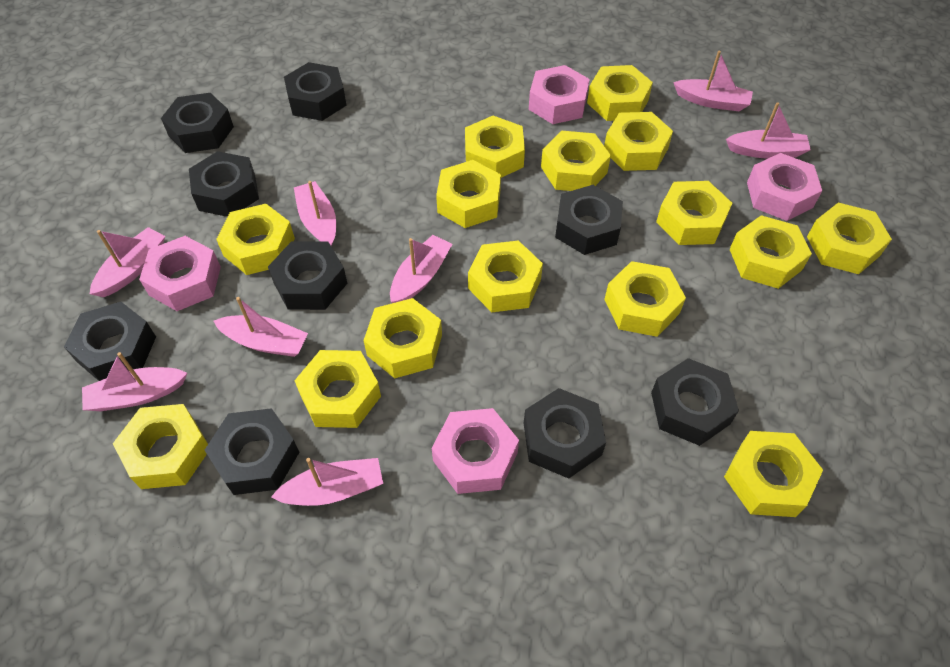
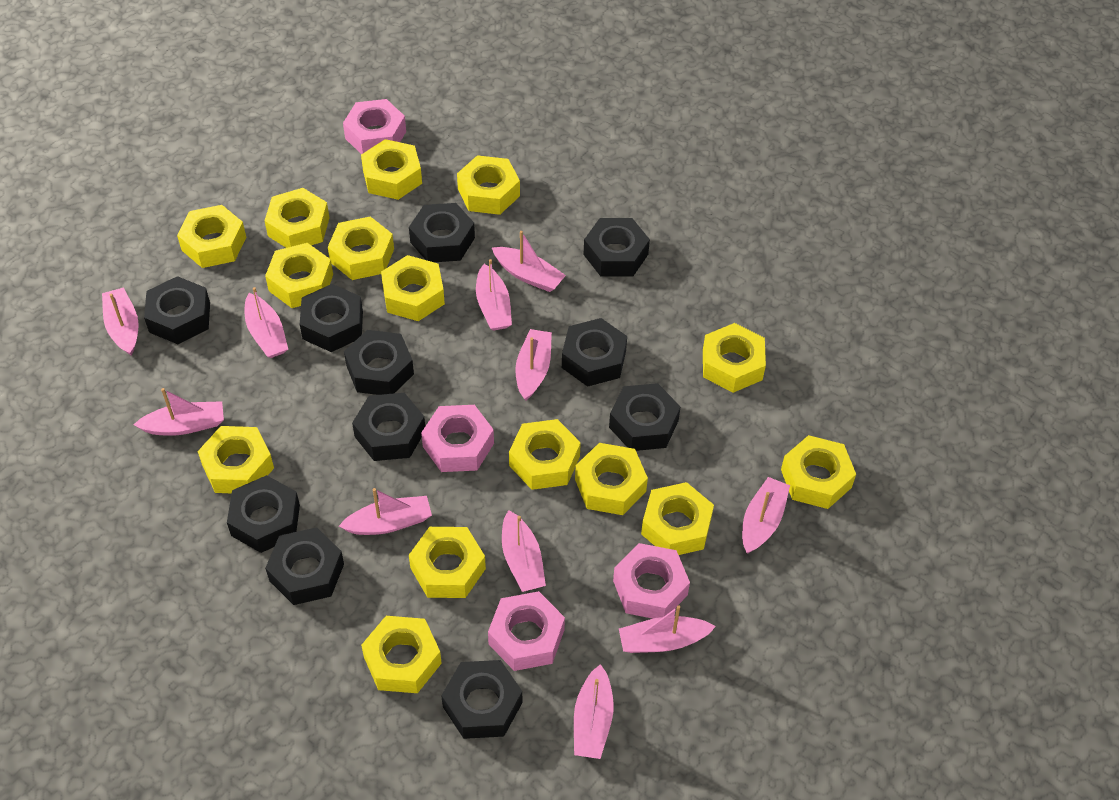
black nut: 9 -> 11
pink boat: 8 -> 11

